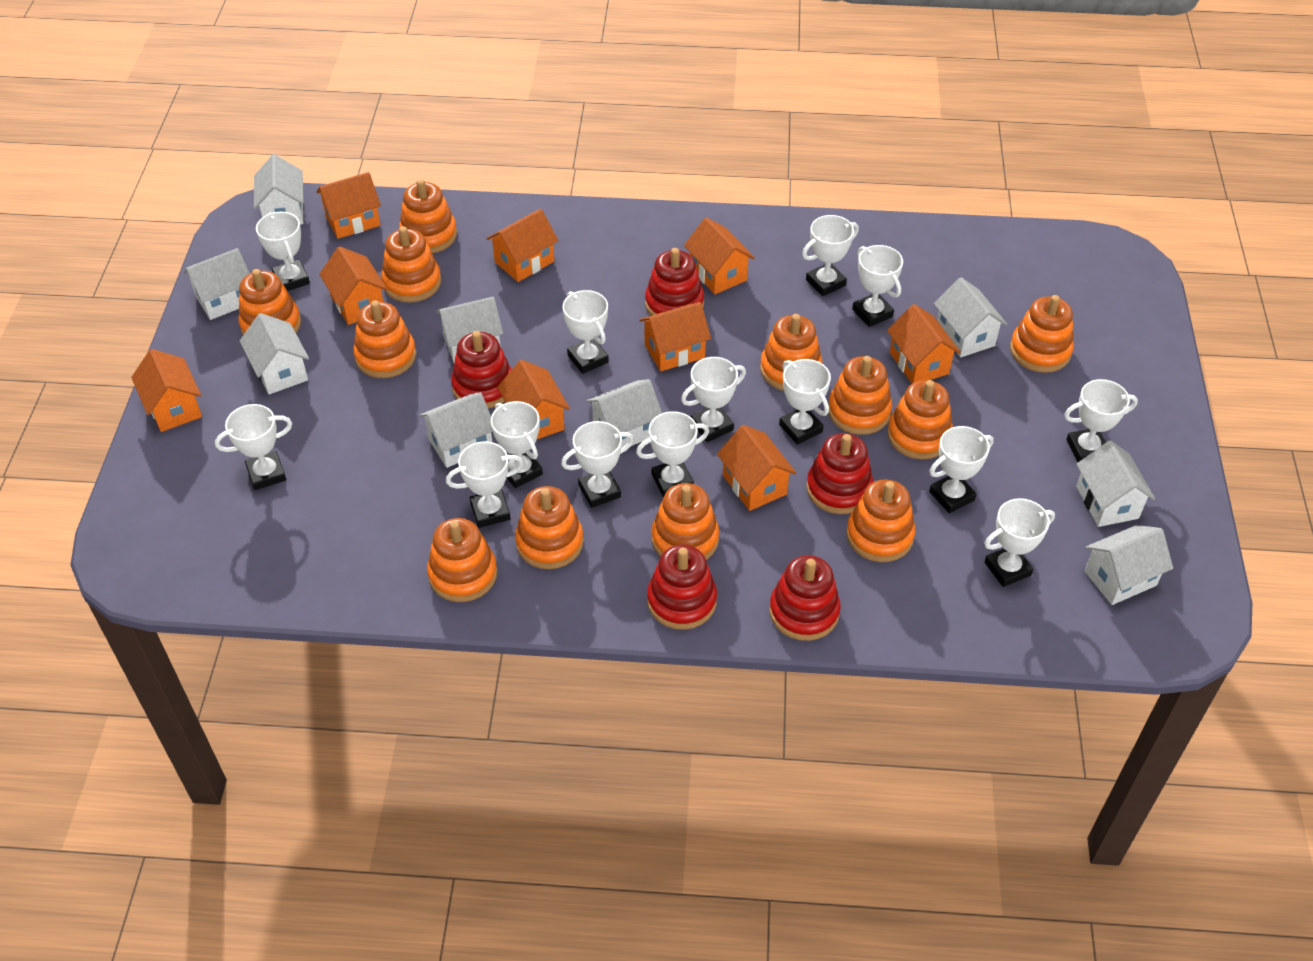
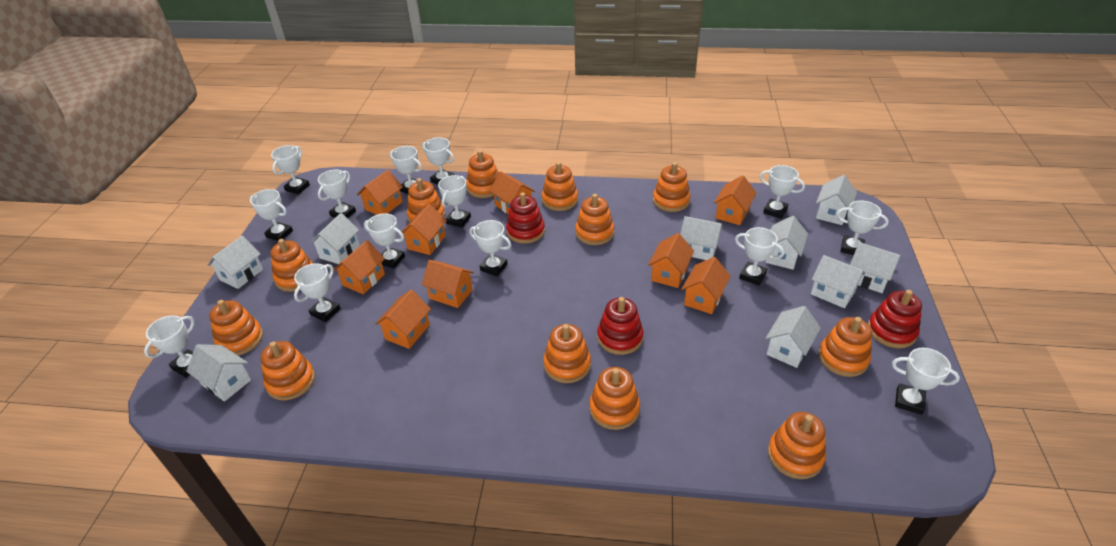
red stacking toy: 5 -> 3

